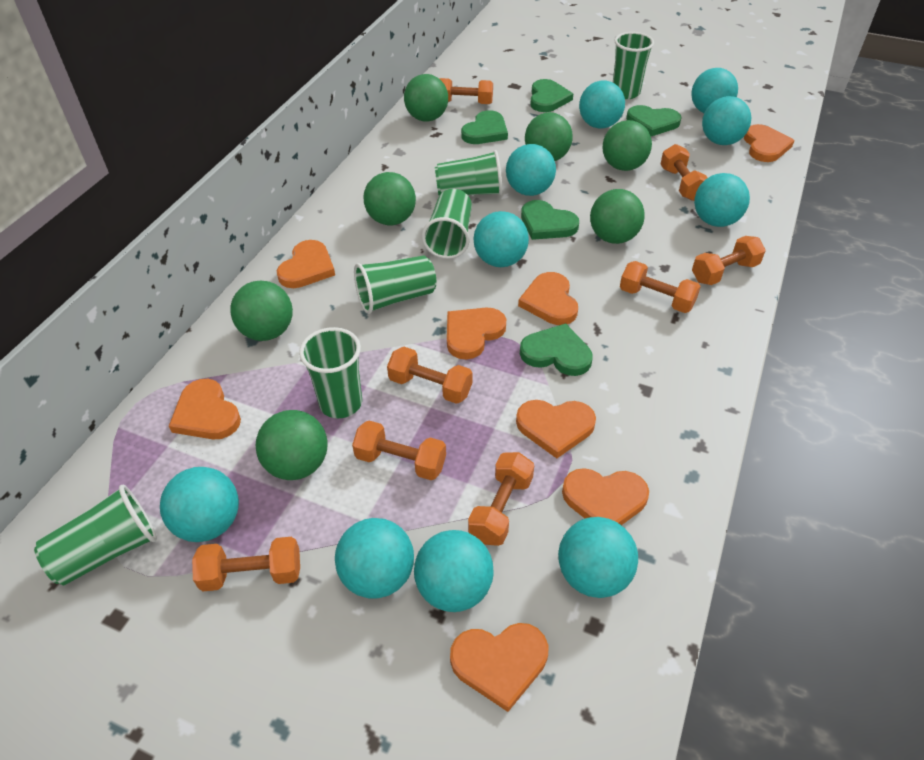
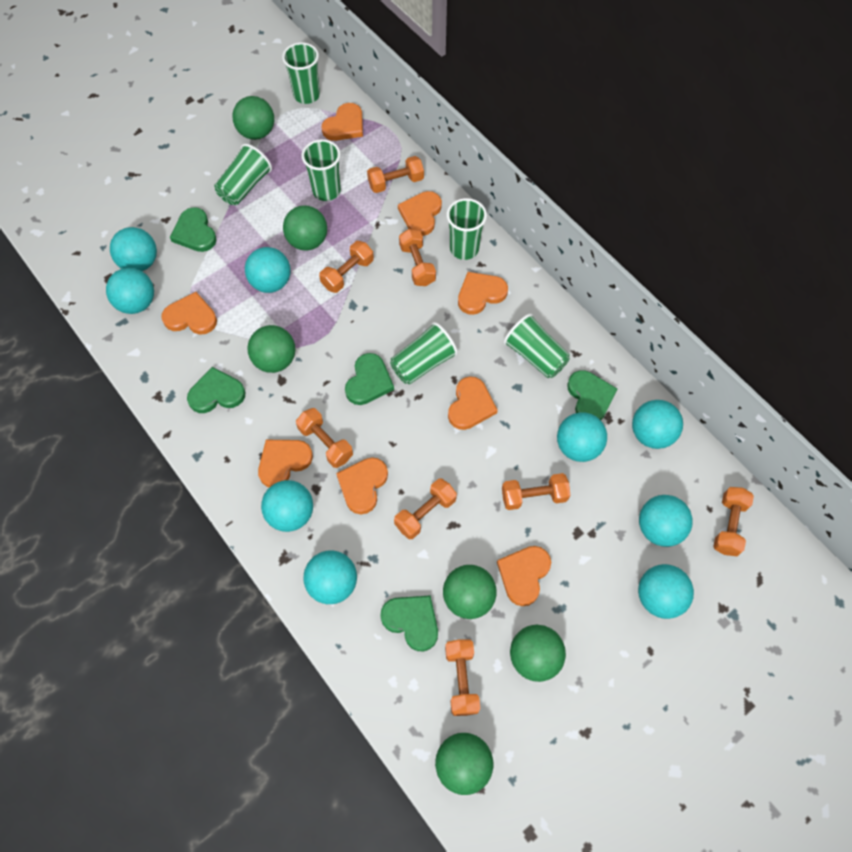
green ball: 7 -> 6
turquoise ball: 10 -> 9

